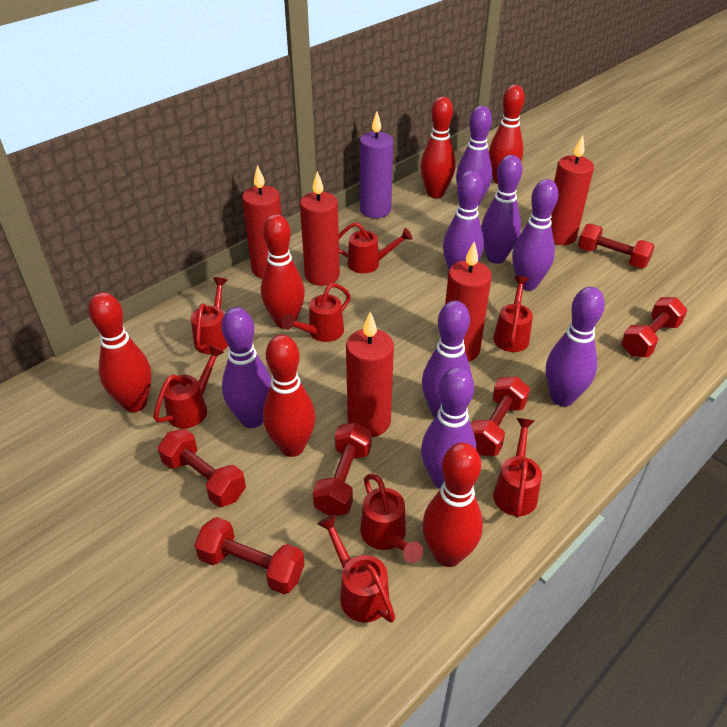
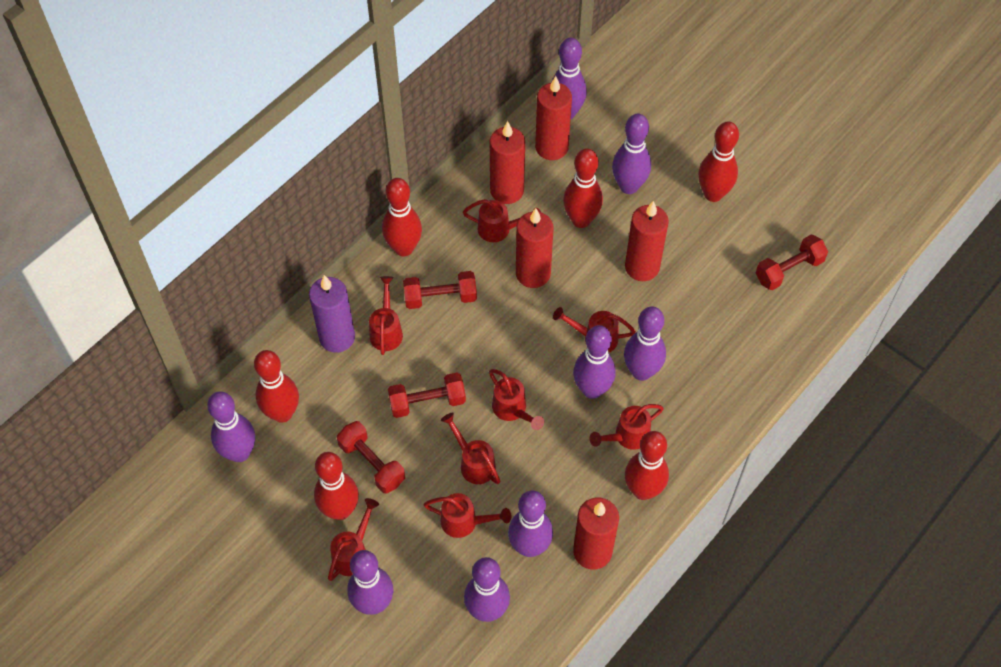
red dumbbell: 6 -> 4

